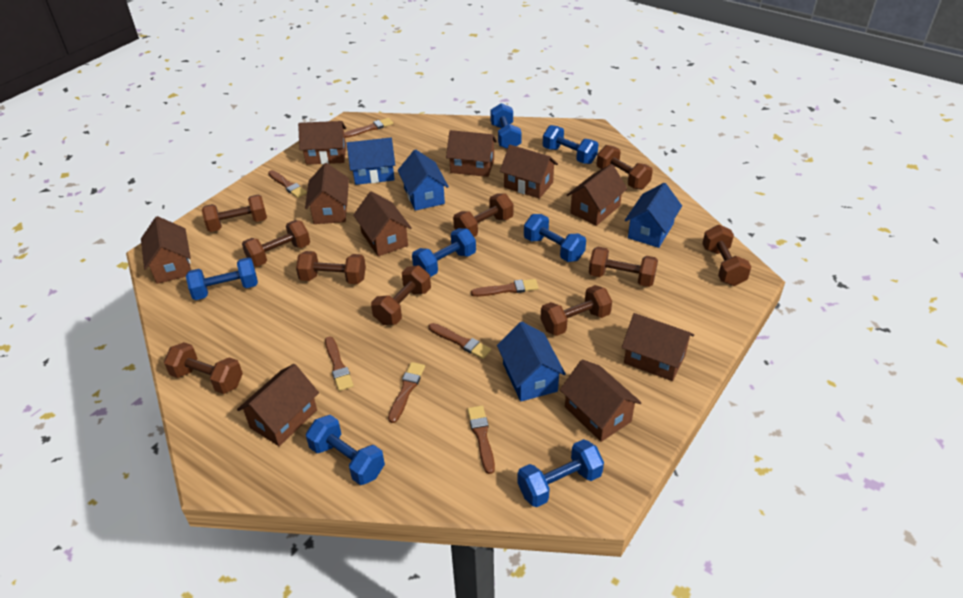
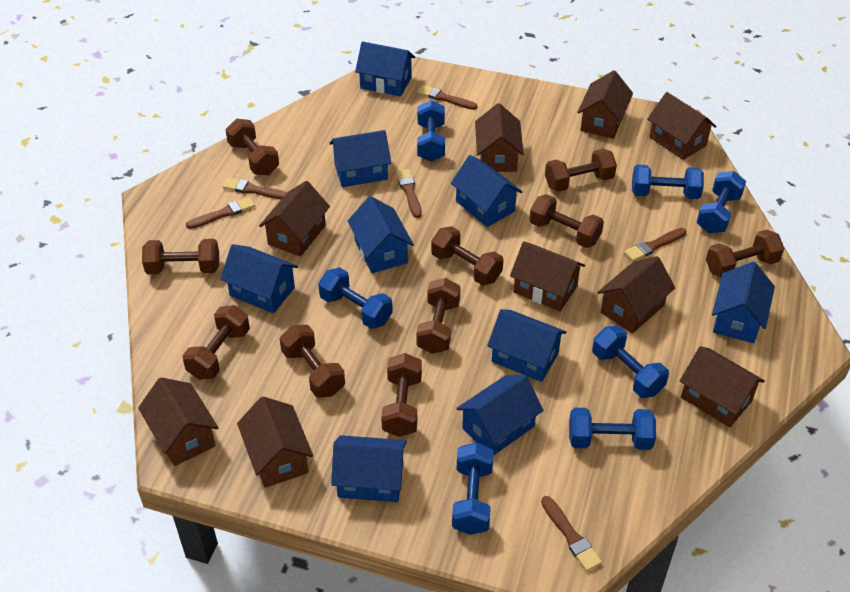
blue house: 4 -> 9
brown brush: 7 -> 6
brown house: 10 -> 9

